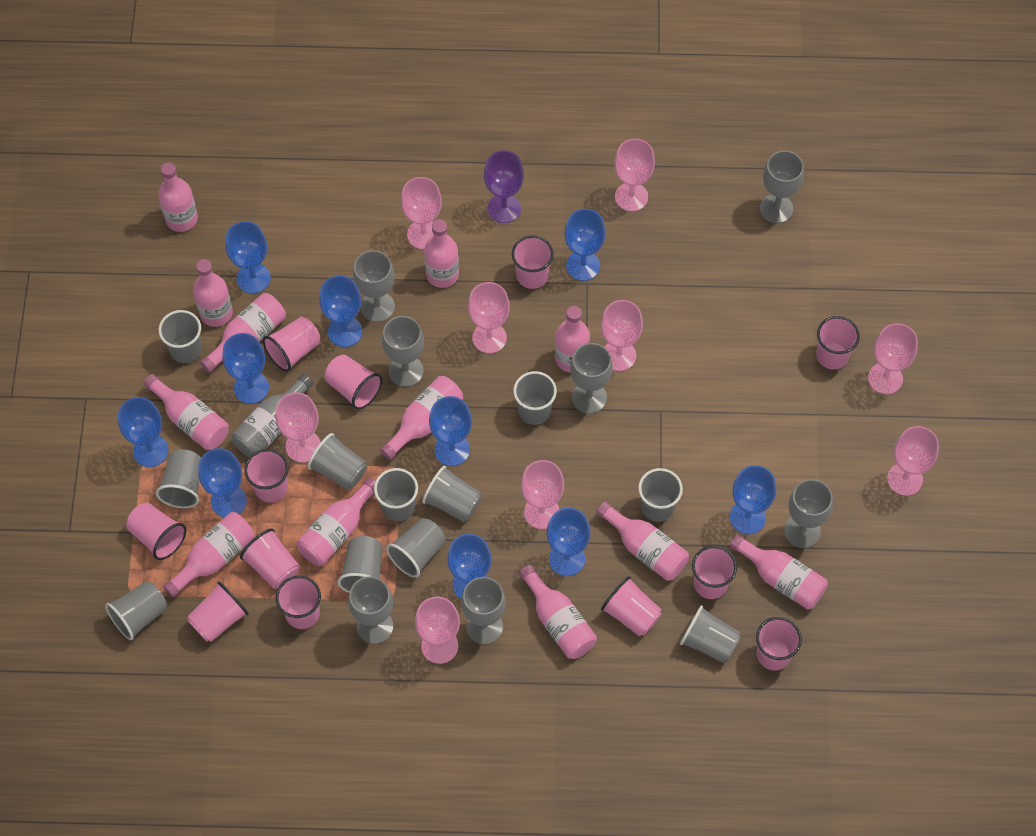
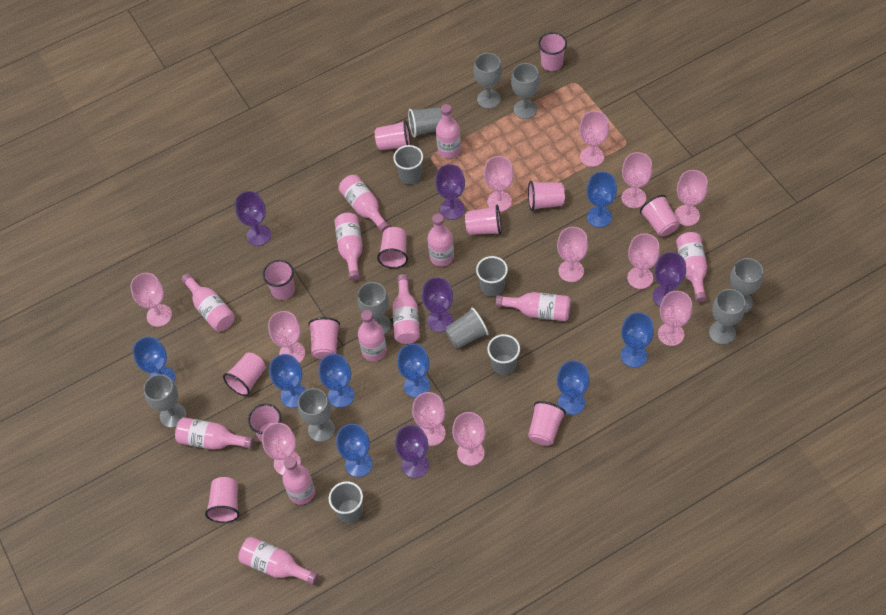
blue goblet: 10 -> 8
grey bottle: 1 -> 0
grey cup: 11 -> 6
pink goblet: 9 -> 12
purple goblet: 1 -> 5

